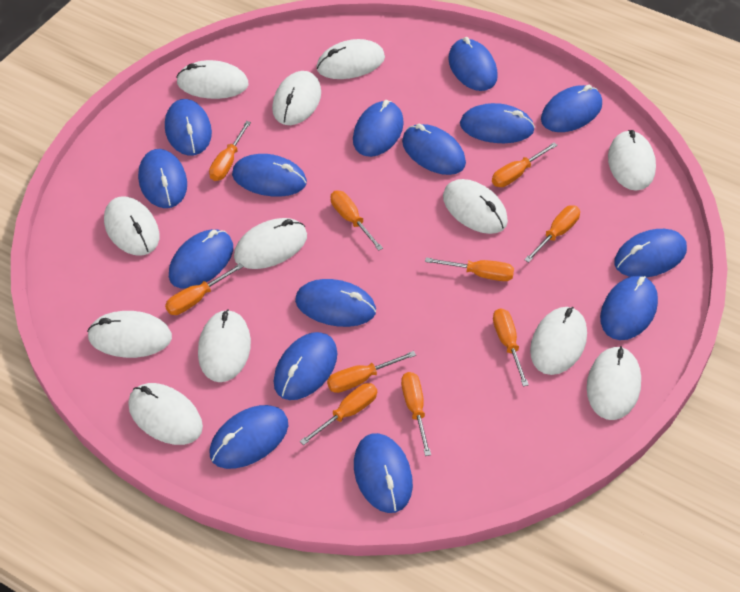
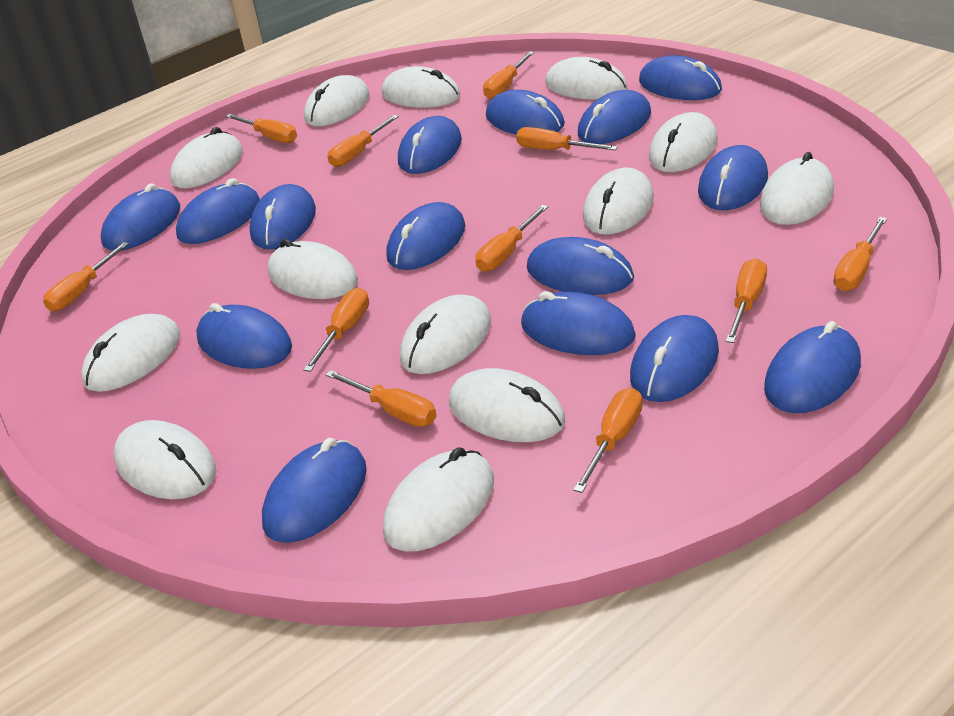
orange screwdriver: 10 -> 11
white mouse: 12 -> 13

